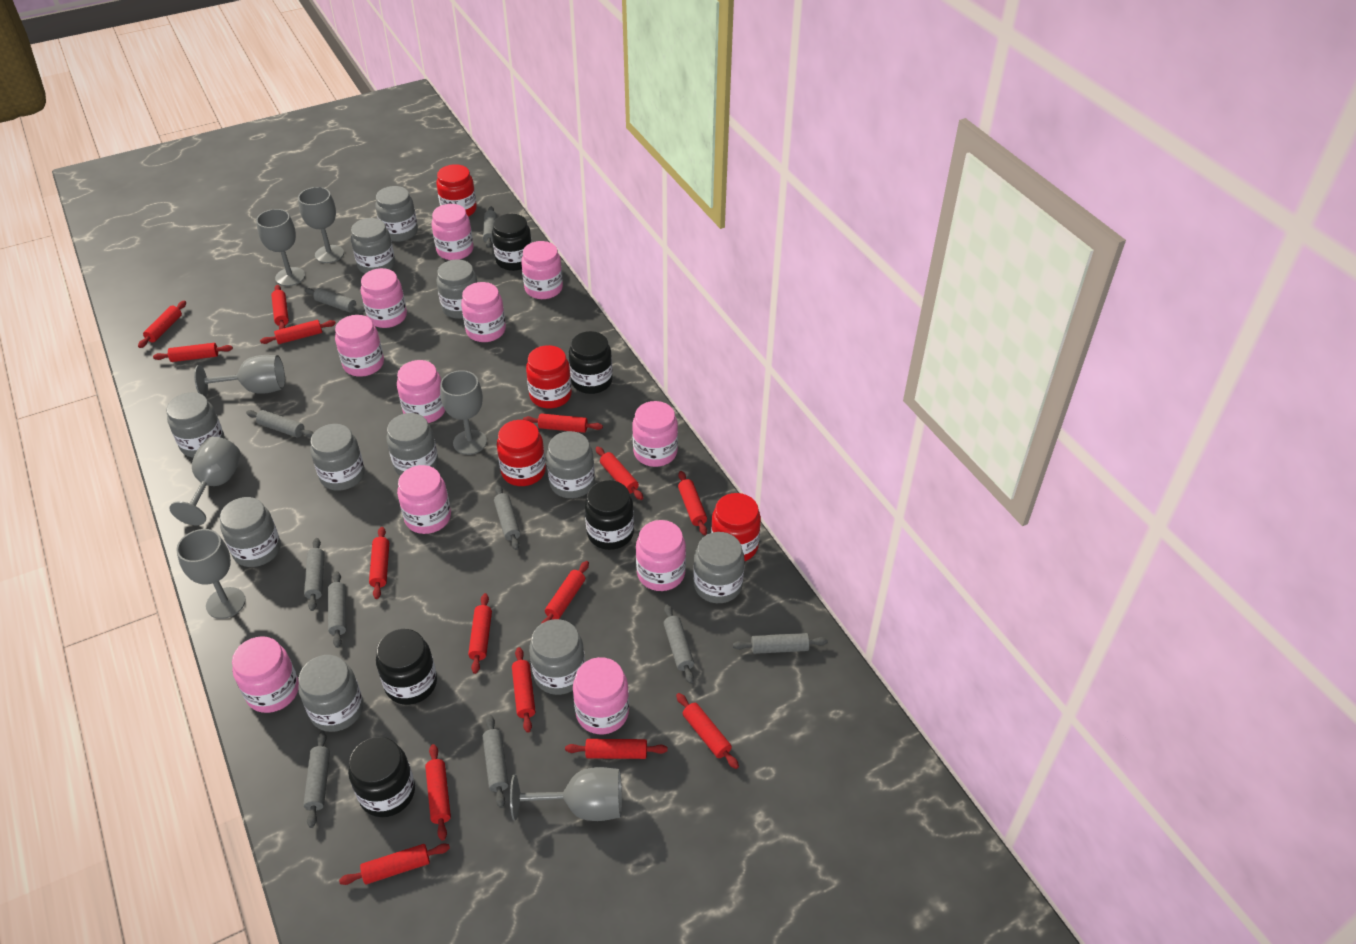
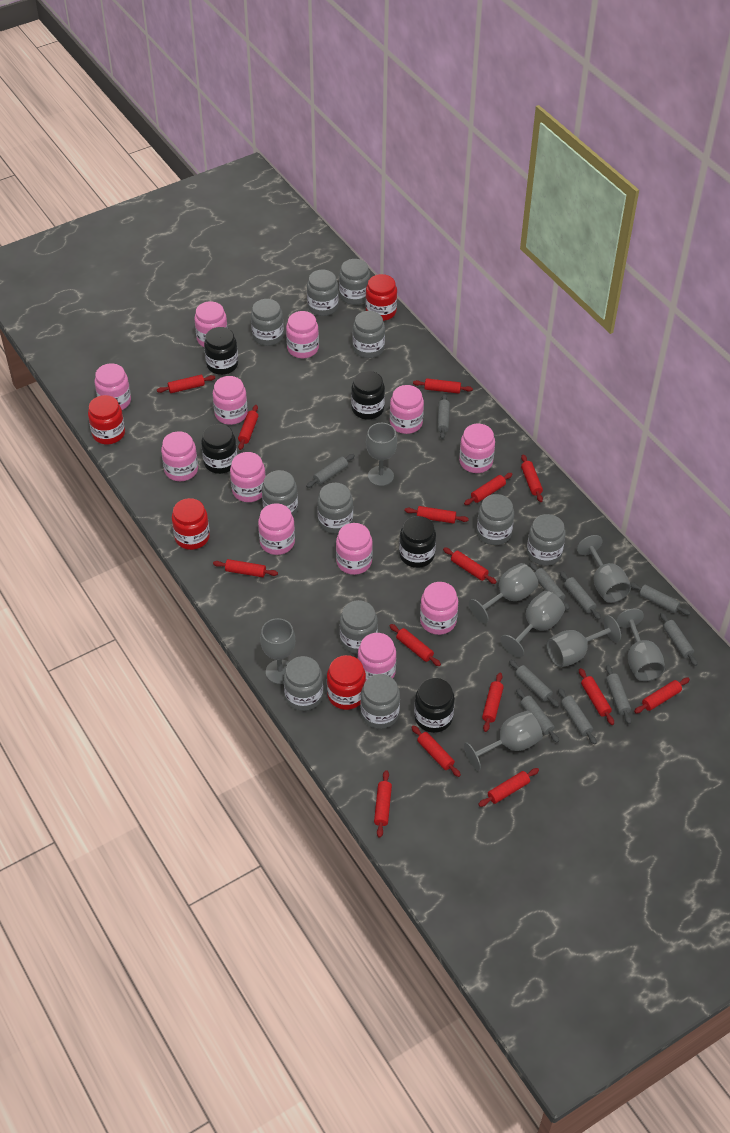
grey goblet: 7 -> 8
pink jar: 11 -> 12

